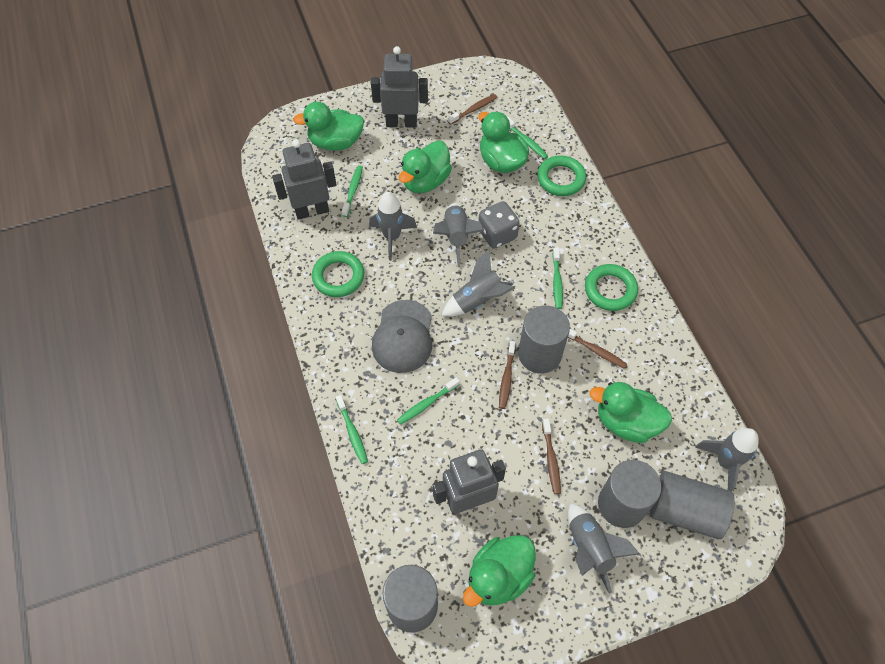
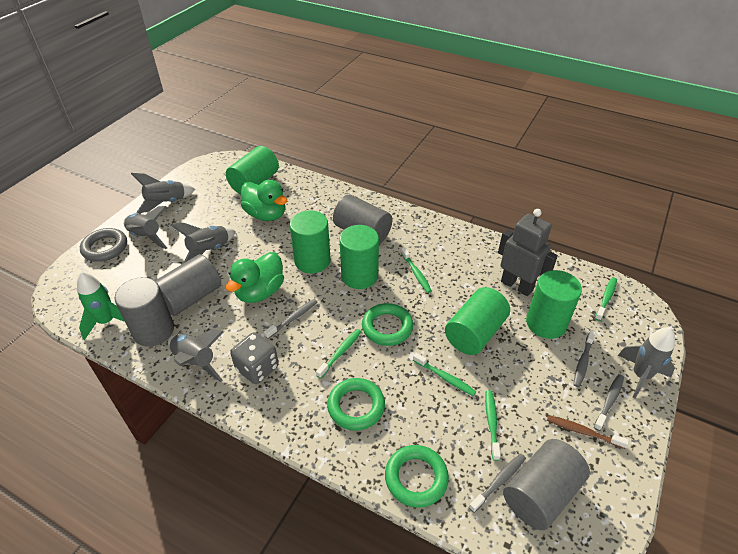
brown toothbrush: 4 -> 1
green cylinder: 0 -> 5
green duck: 5 -> 2
green rocket: 0 -> 1
grey cap: 1 -> 0
grey ring: 0 -> 1
grey robot: 3 -> 1
grey toothbrush: 0 -> 4

